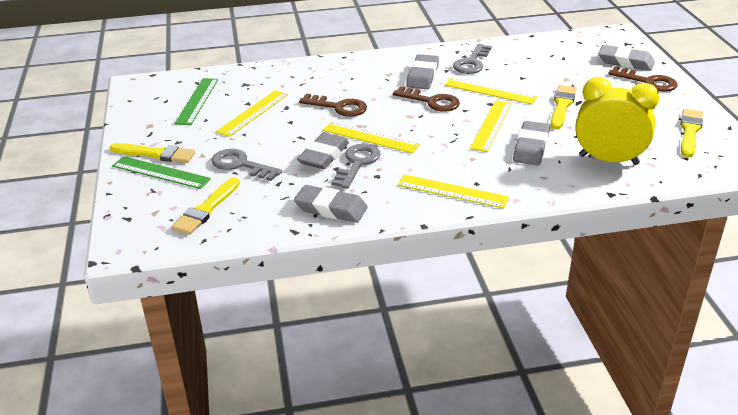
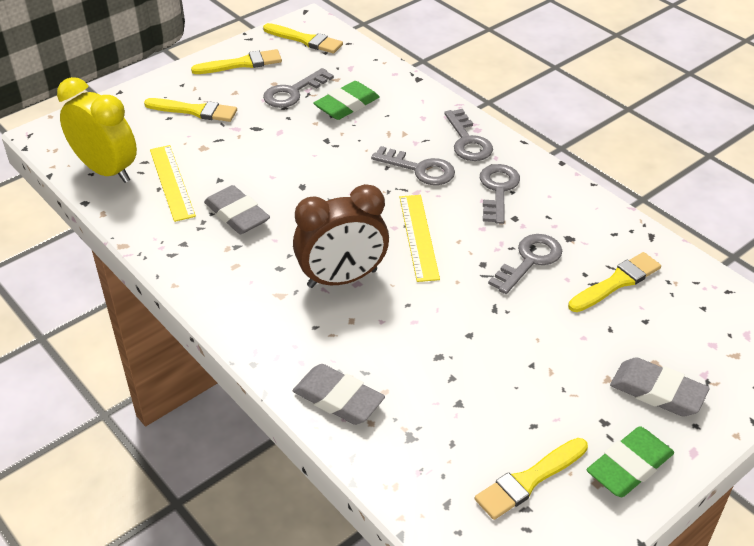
brown clock: 0 -> 1
brown key: 3 -> 0
green eraser: 0 -> 2
green ruler: 2 -> 0
grey eraser: 5 -> 3
grey key: 3 -> 5
yellow brush: 4 -> 5
yellow ruler: 5 -> 2

